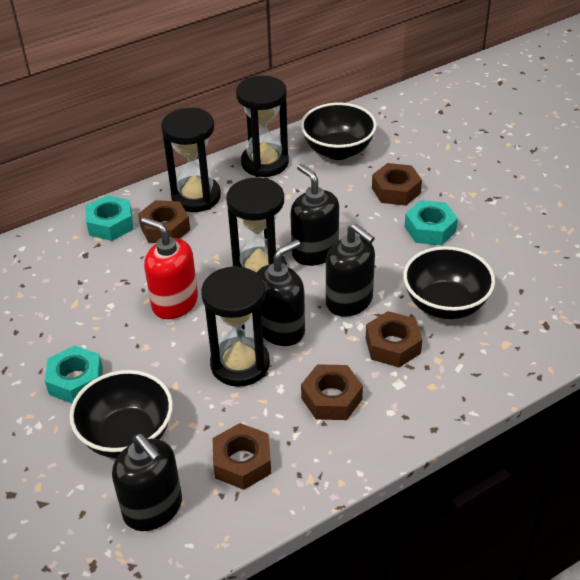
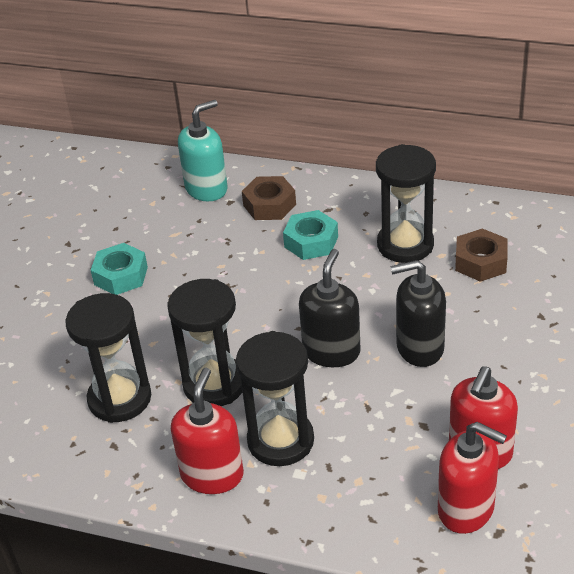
black bowl: 3 -> 0
black soap dispenser: 4 -> 2
brown nut: 5 -> 2
red soap dispenser: 1 -> 3
turquoise nut: 3 -> 2
turquoise soap dispenser: 0 -> 1

